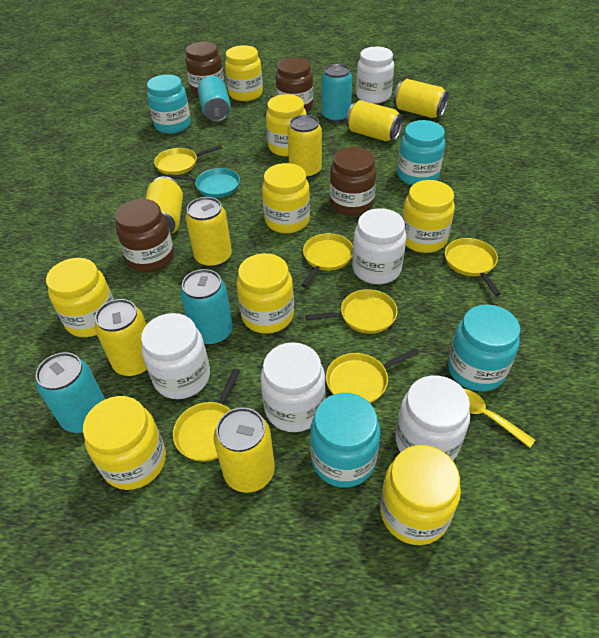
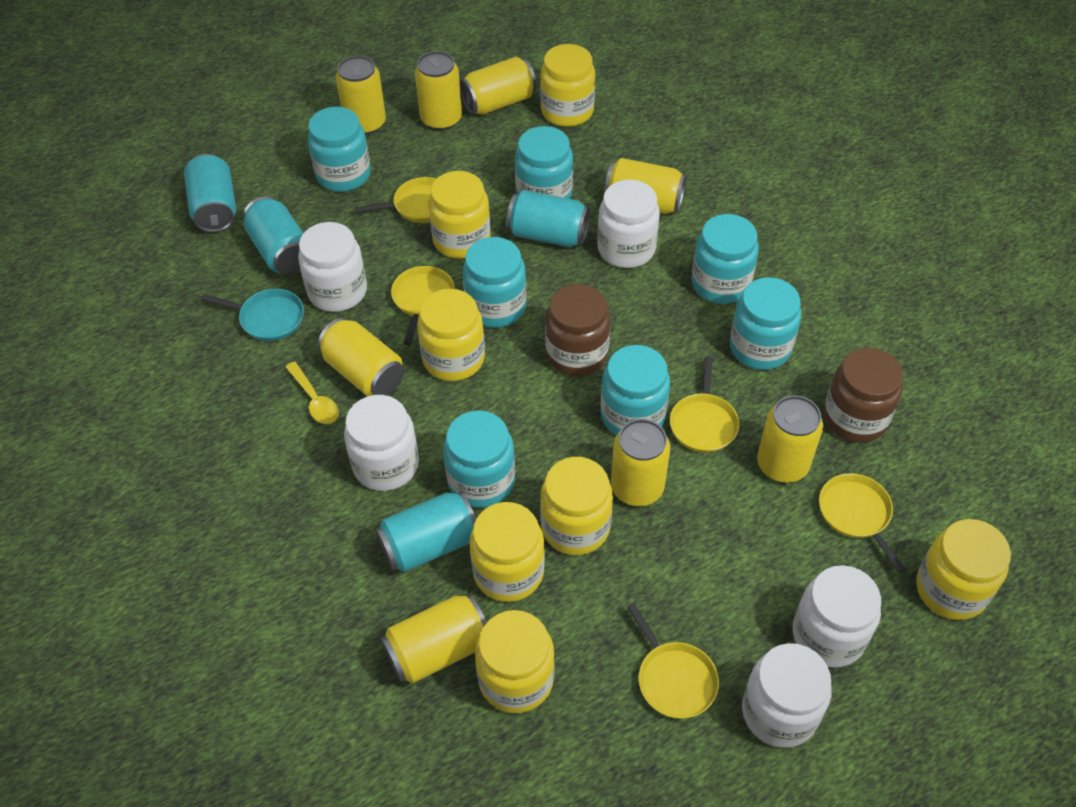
brown jar: 4 -> 2
turquoise jar: 4 -> 7
yellow can: 7 -> 8
yellow jar: 8 -> 7
yellow pan: 6 -> 5

